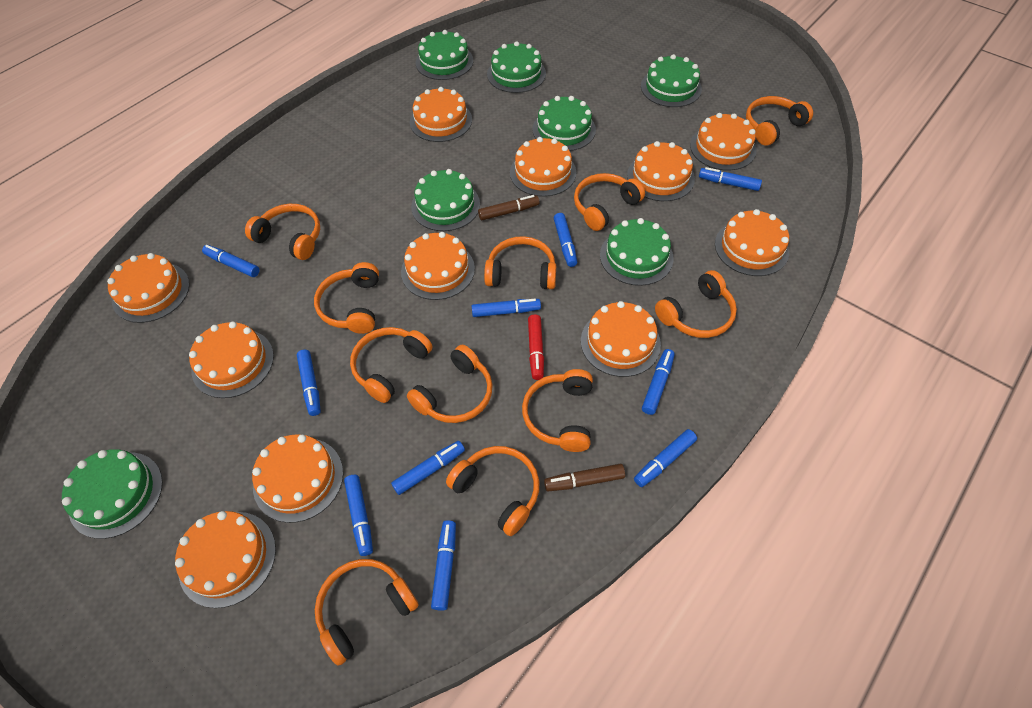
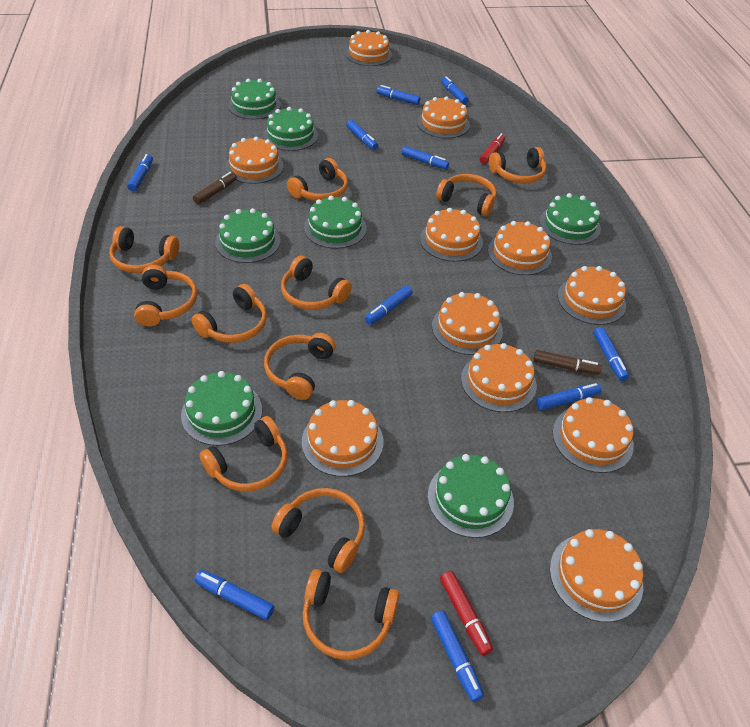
red marker: 1 -> 2

